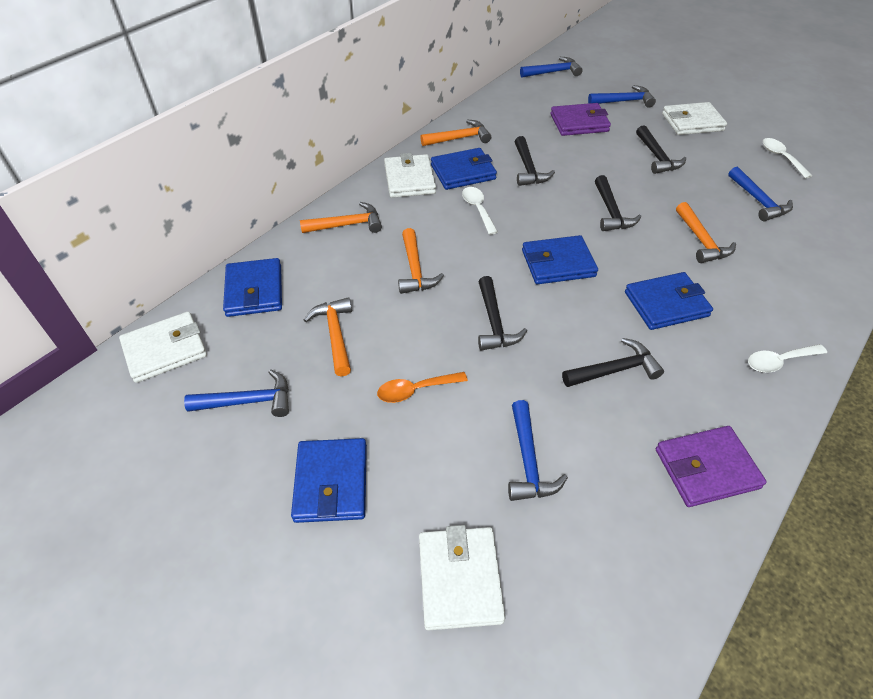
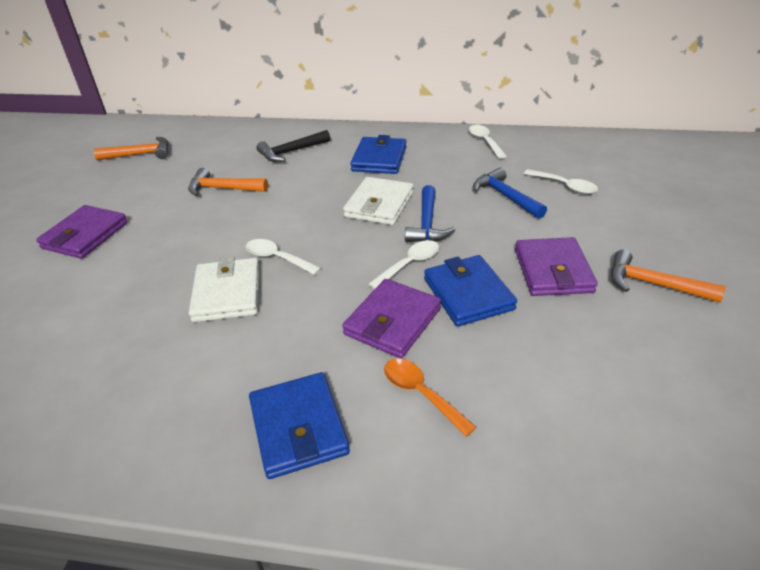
black hammer: 5 -> 1
blue hammer: 5 -> 2
blue wallet: 5 -> 3
orange hammer: 5 -> 3
purple wallet: 2 -> 3
white spoon: 3 -> 4
white wallet: 4 -> 2

